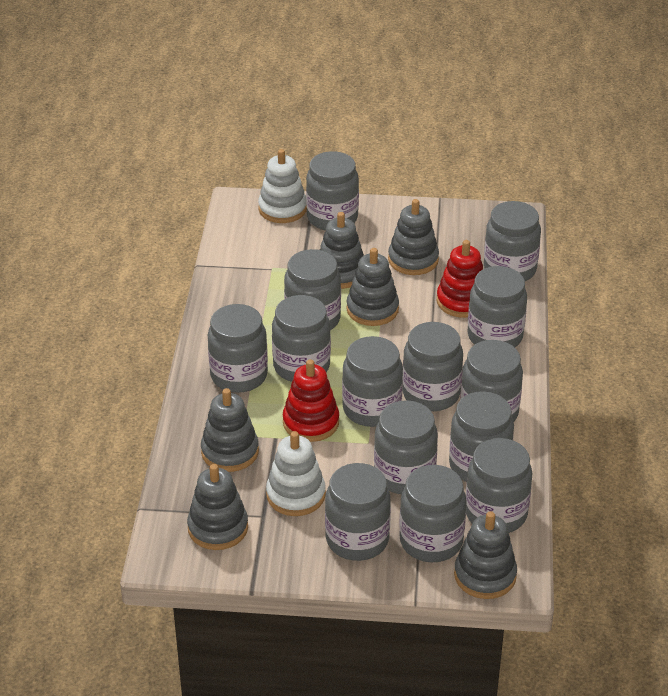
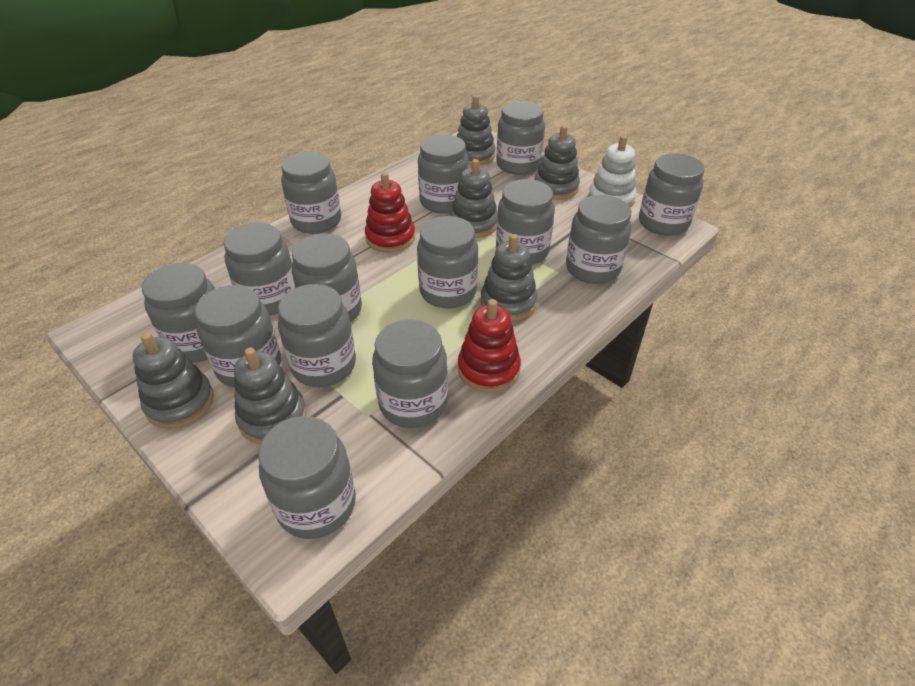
white stacking toy: 2 -> 1

